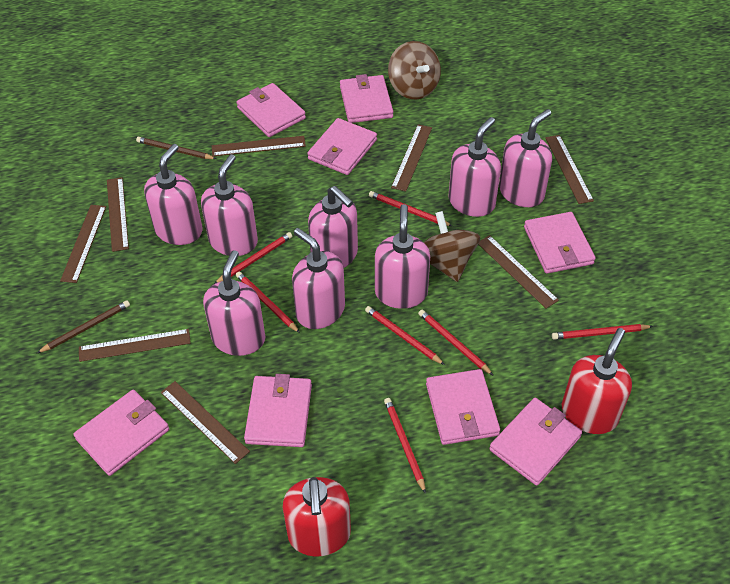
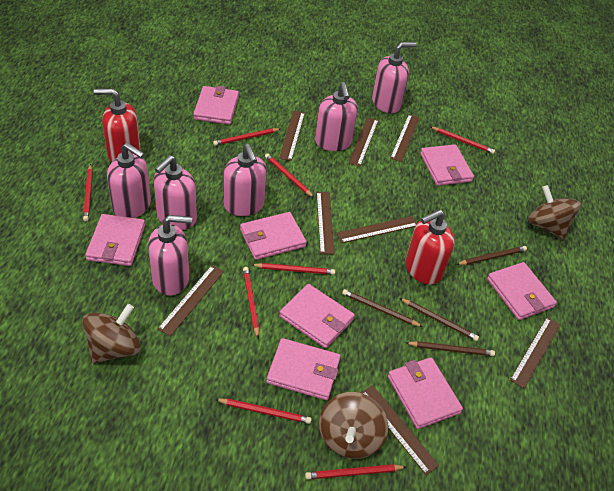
brown pencil: 2 -> 4
brown spinning top: 2 -> 3
pink soap dispenser: 8 -> 6
red pencil: 7 -> 8

